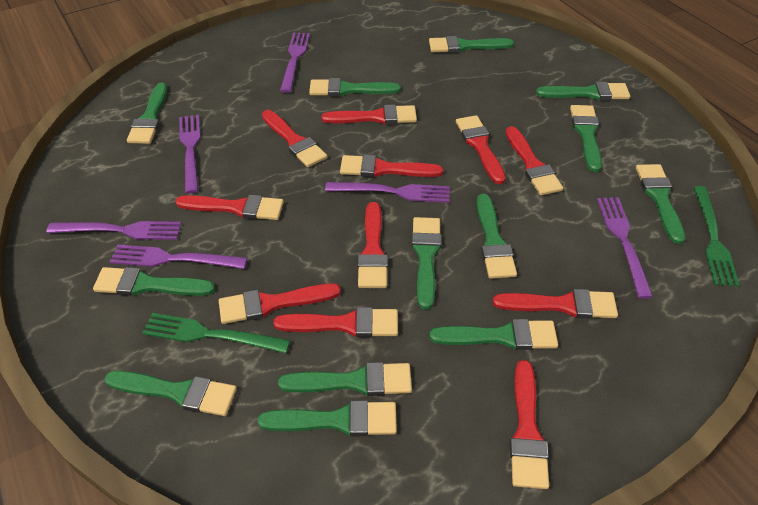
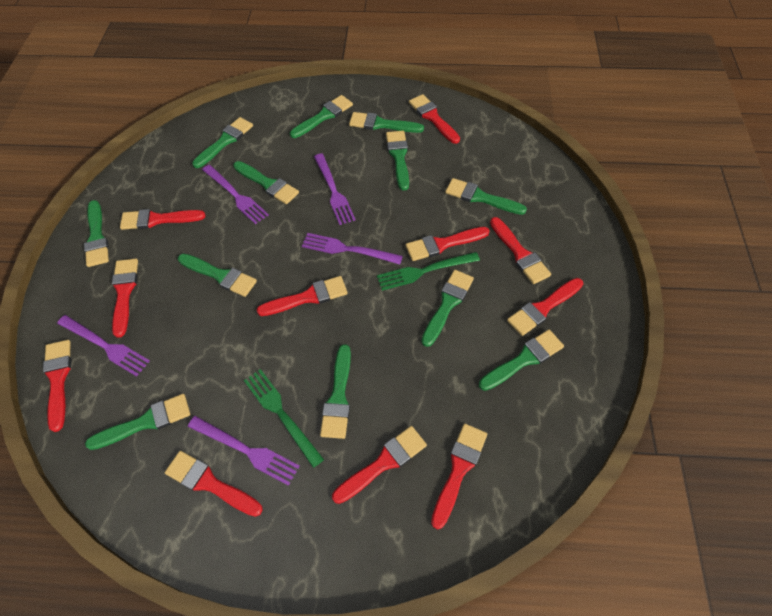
green brush: 13 -> 12
purple fork: 6 -> 5

